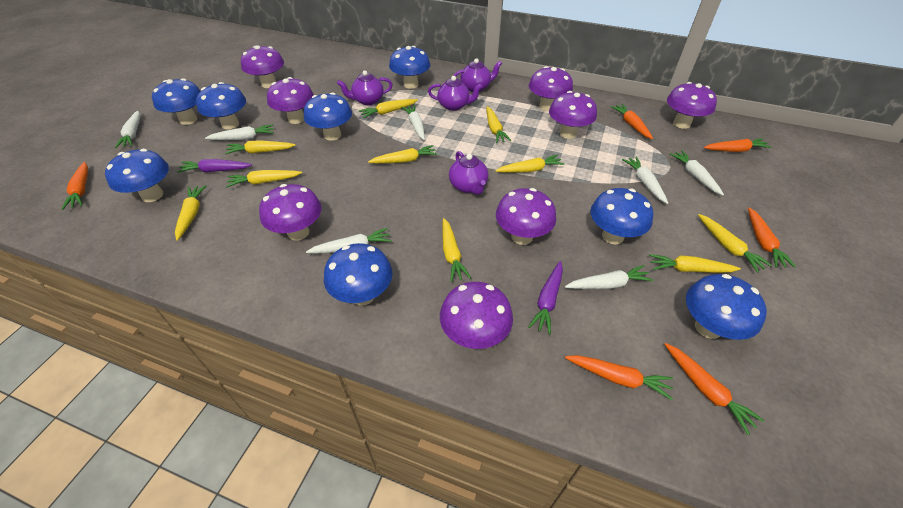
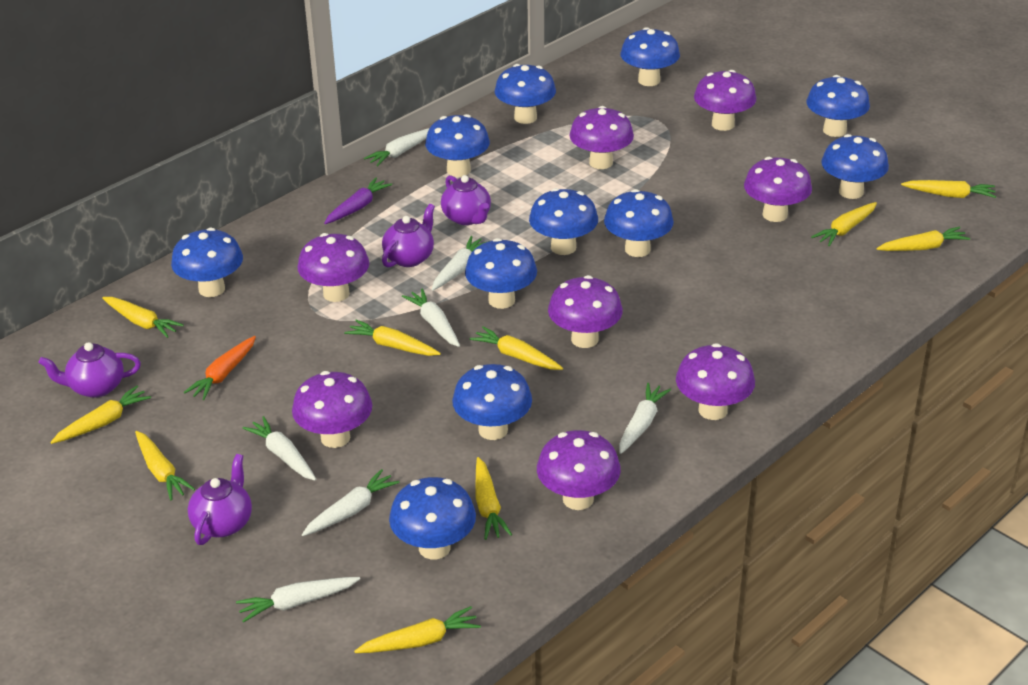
blue mushroom: 8 -> 11
orange carrot: 6 -> 1
purple carrot: 2 -> 1

